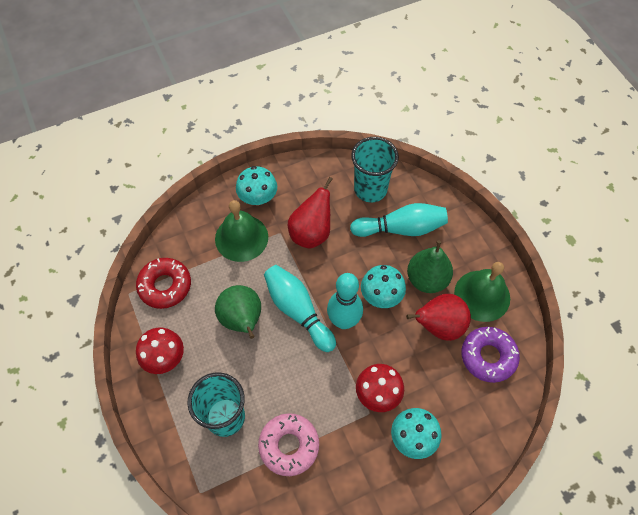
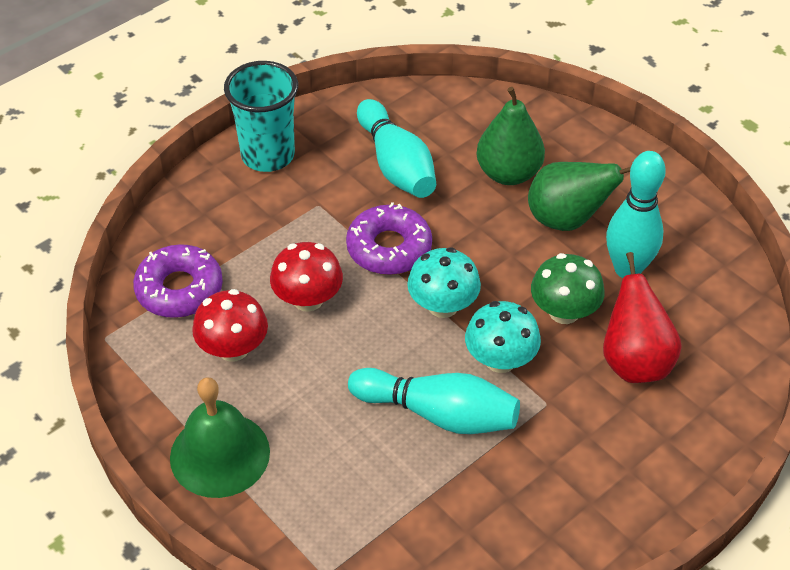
green bell: 2 -> 1
green mushroom: 0 -> 1
pink donut: 1 -> 0
purple donut: 1 -> 2
red donut: 1 -> 0
red pear: 2 -> 1
turquoise cup: 2 -> 1
turquoise mushroom: 3 -> 2

